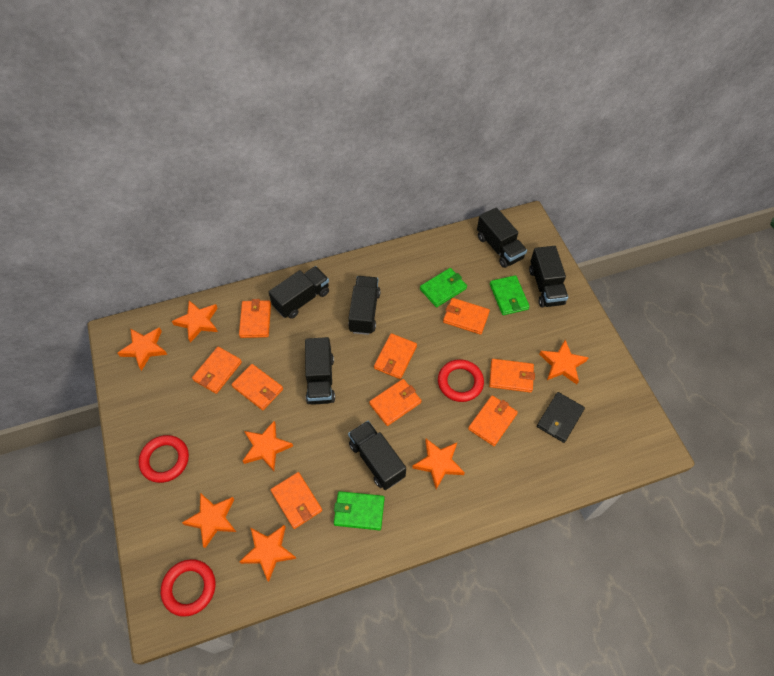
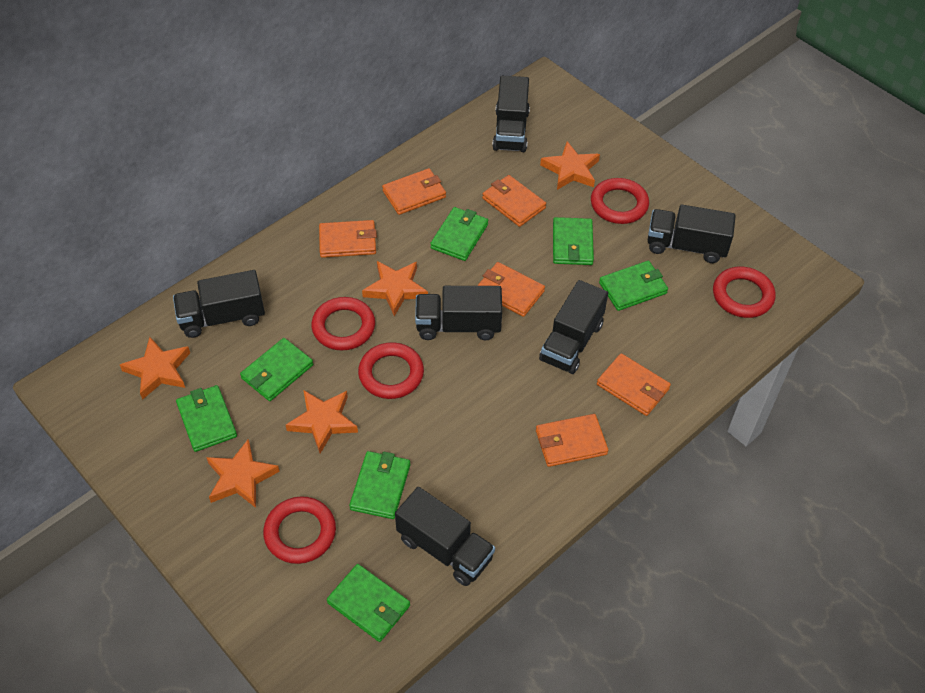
black wallet: 1 -> 0
green wallet: 3 -> 7
orange star: 7 -> 5
orange wallet: 9 -> 6
red ring: 3 -> 5

